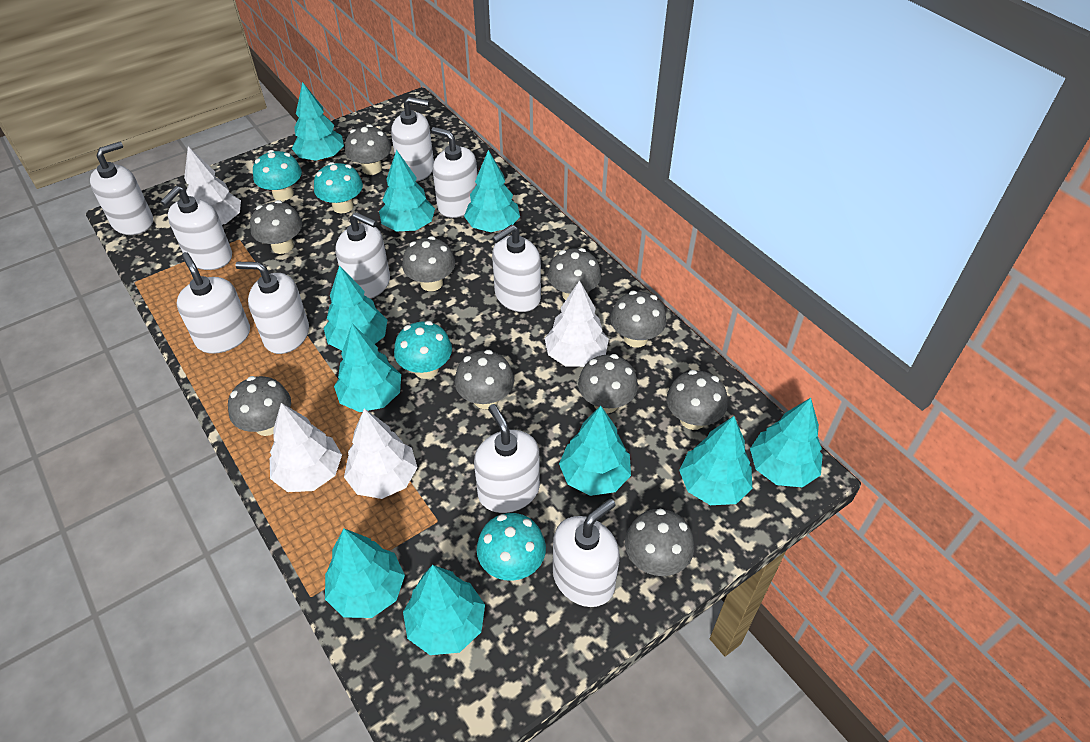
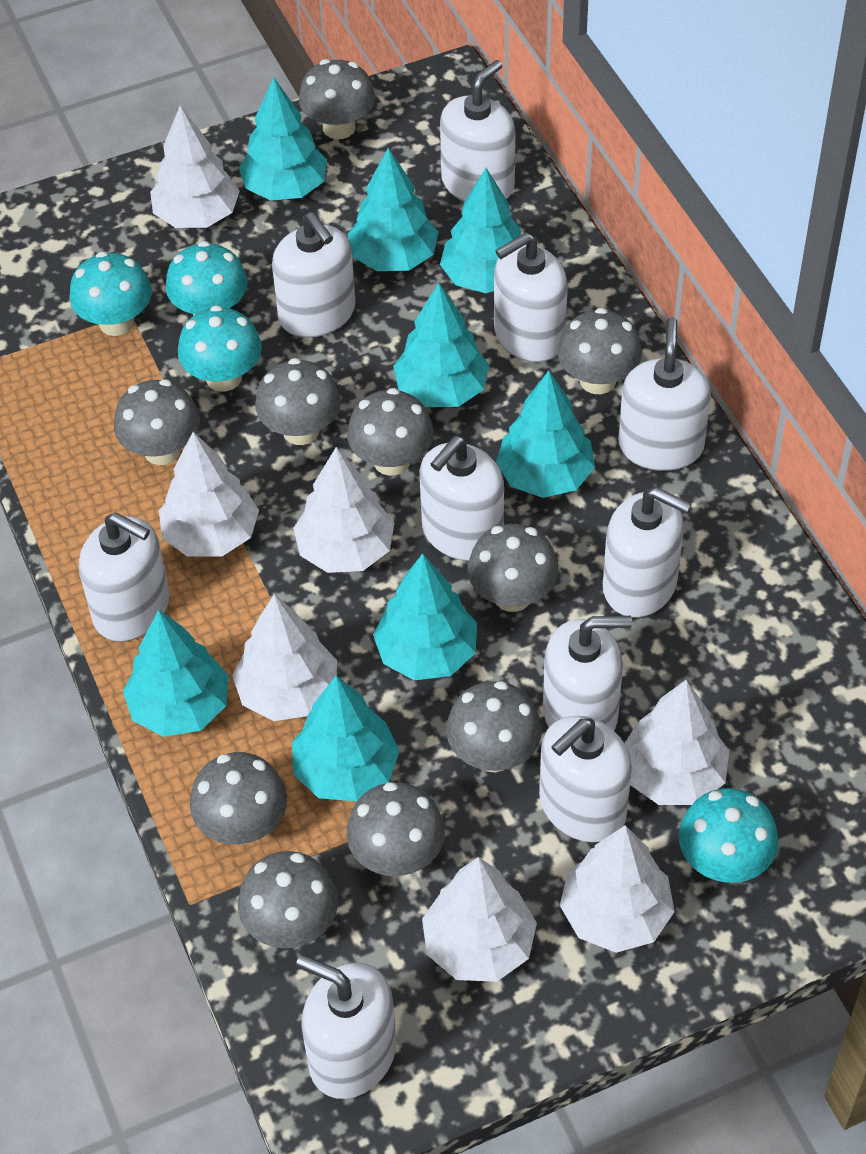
turquoise tree: 10 -> 8
white tree: 4 -> 7

